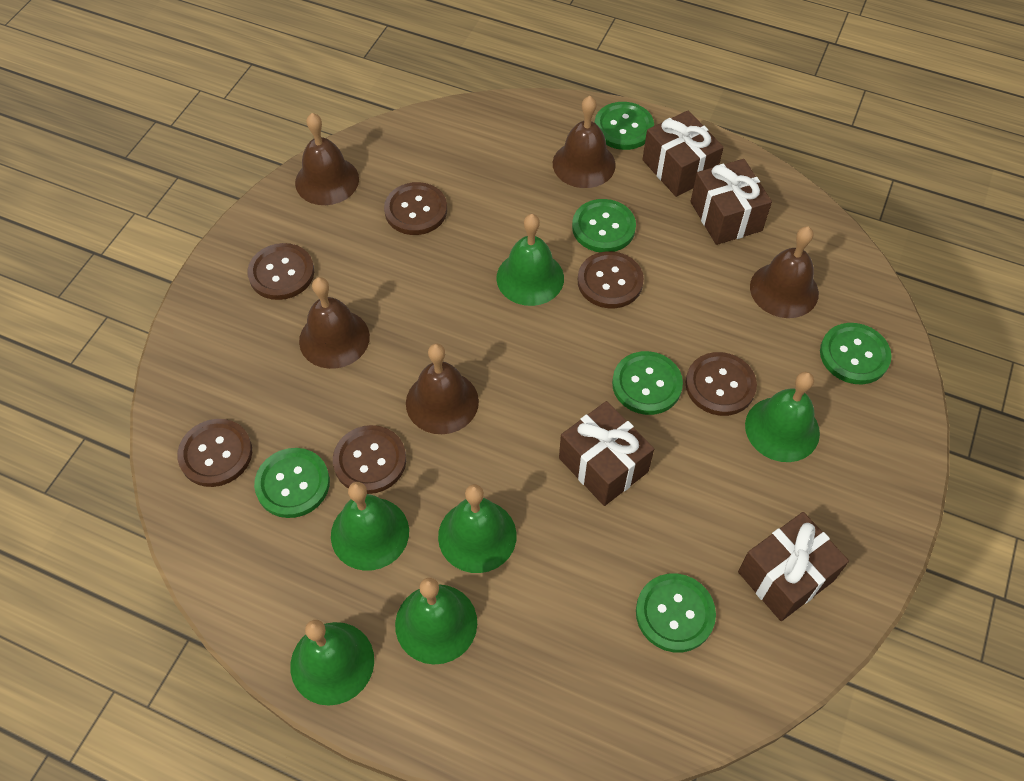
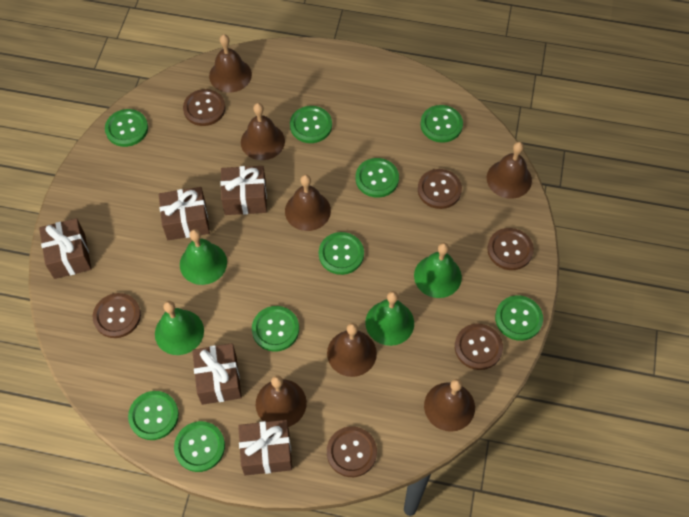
brown bell: 5 -> 7
brown gift: 4 -> 5
green bell: 6 -> 4
green button: 6 -> 9

